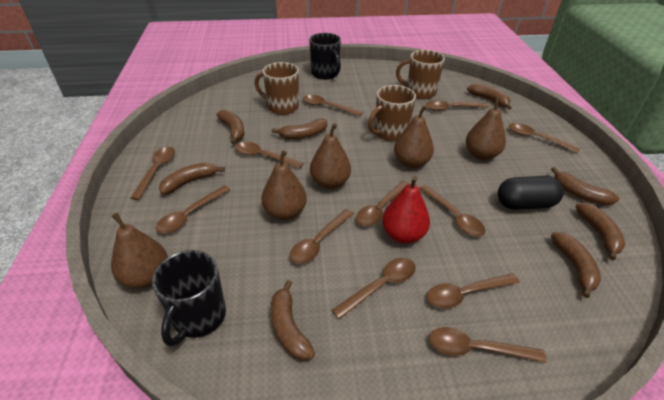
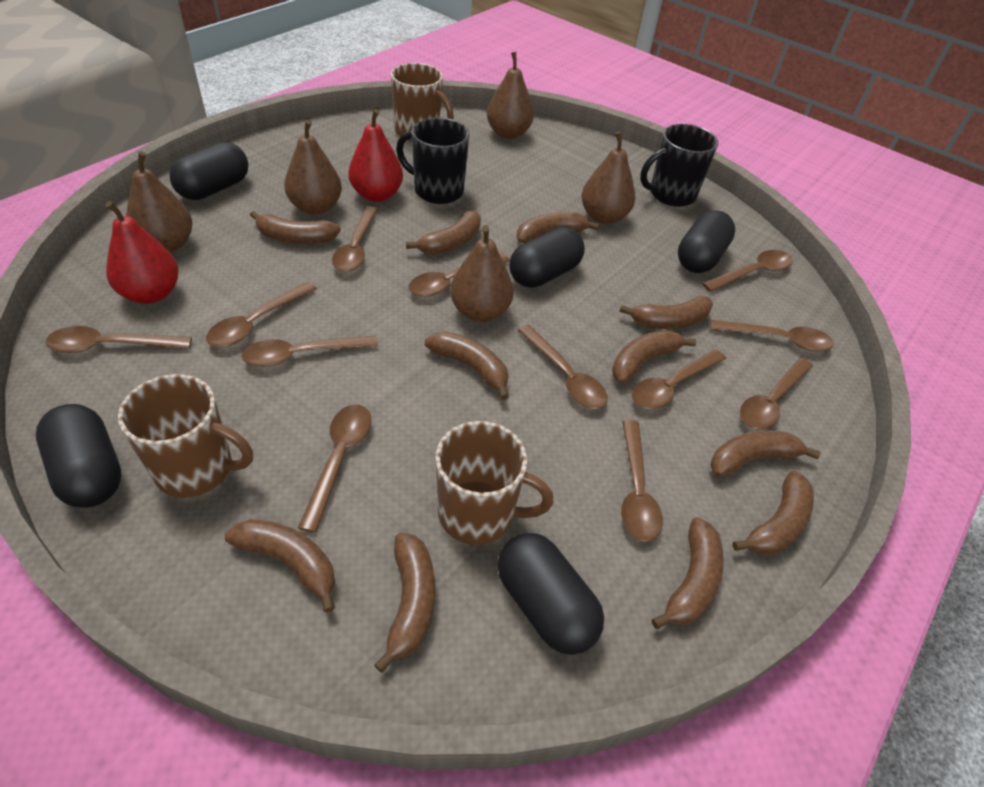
black capsule: 1 -> 5
brown banana: 8 -> 11
red pear: 1 -> 2

